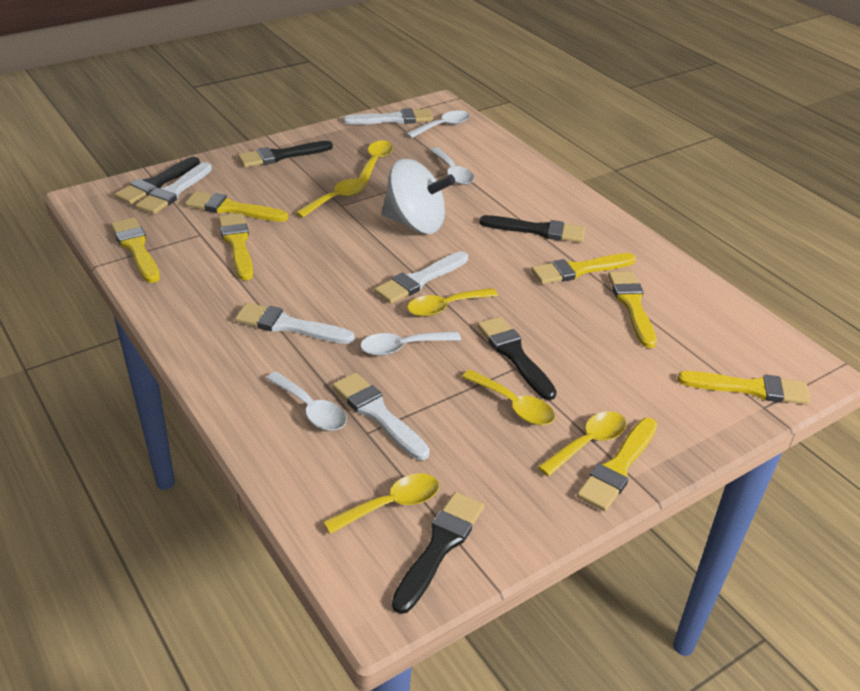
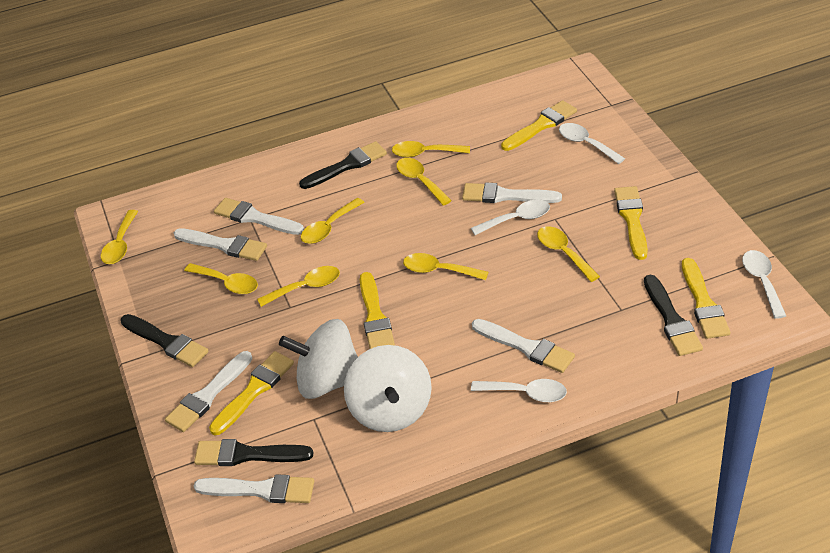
black brush: 5 -> 4
white brush: 5 -> 6
white spinning top: 1 -> 2
yellow brush: 7 -> 5
yellow spoon: 6 -> 8

